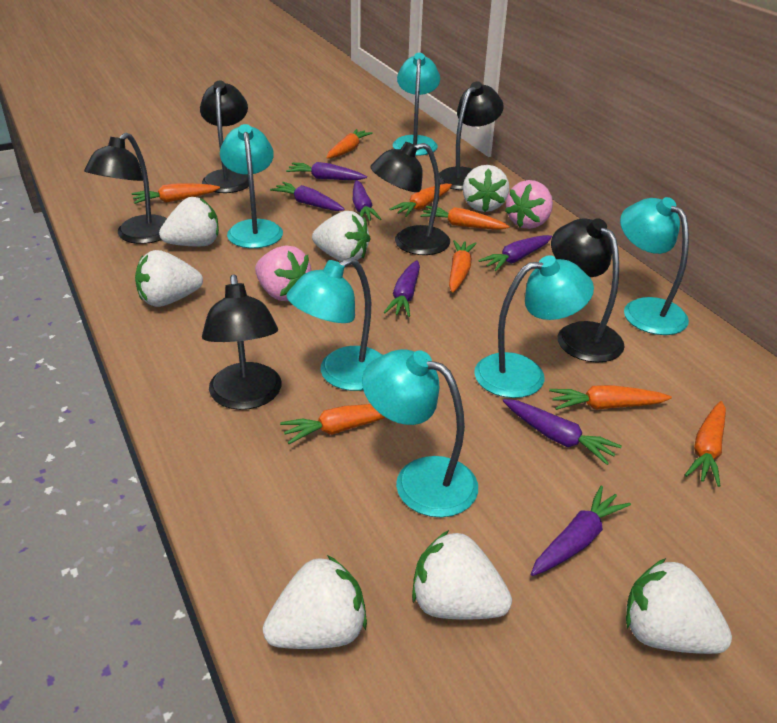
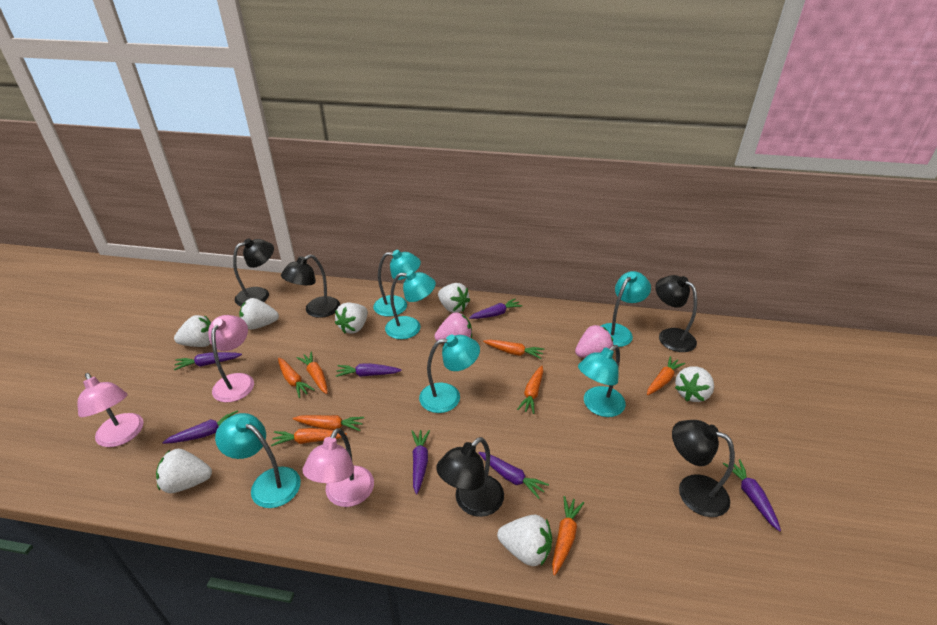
black lamp: 6 -> 5
pink lamp: 0 -> 3

